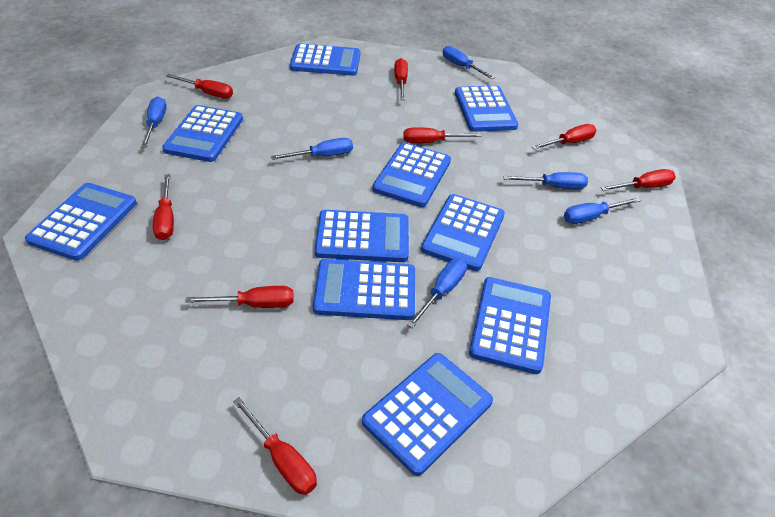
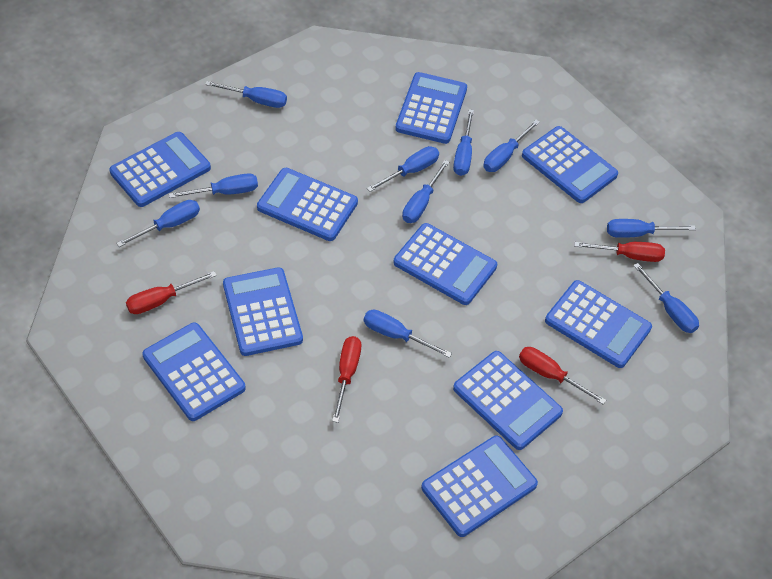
blue screwdriver: 6 -> 10
red screwdriver: 8 -> 4

